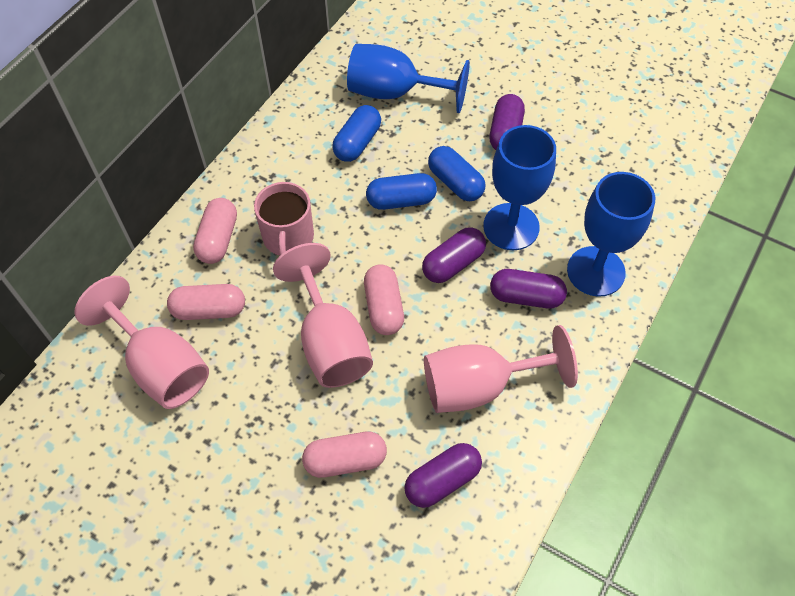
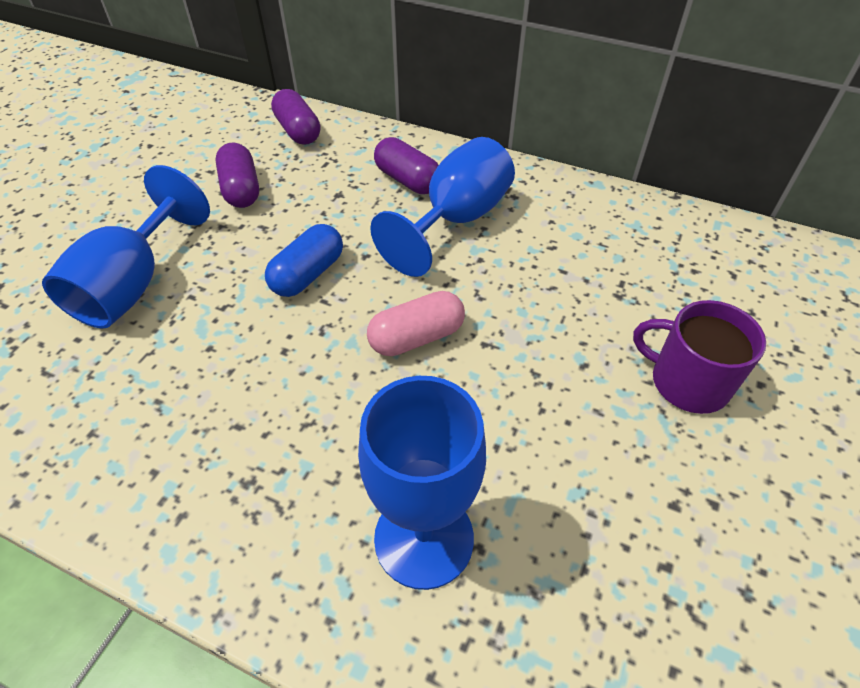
blue capsule: 3 -> 1
pink capsule: 4 -> 1
pink goblet: 3 -> 0
pink mug: 1 -> 0
purple capsule: 4 -> 3
purple mug: 0 -> 1

